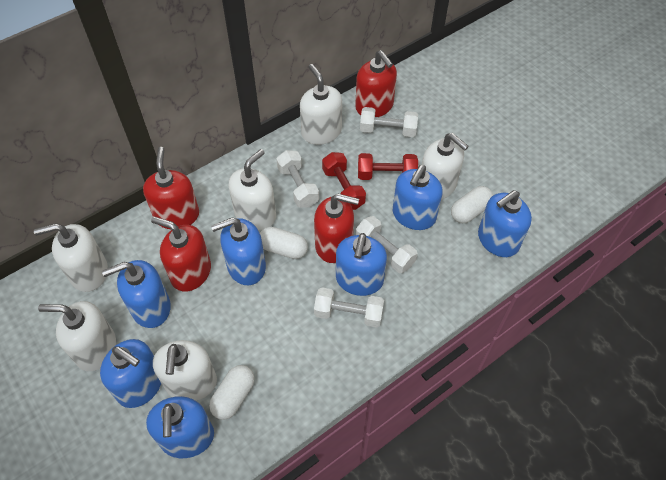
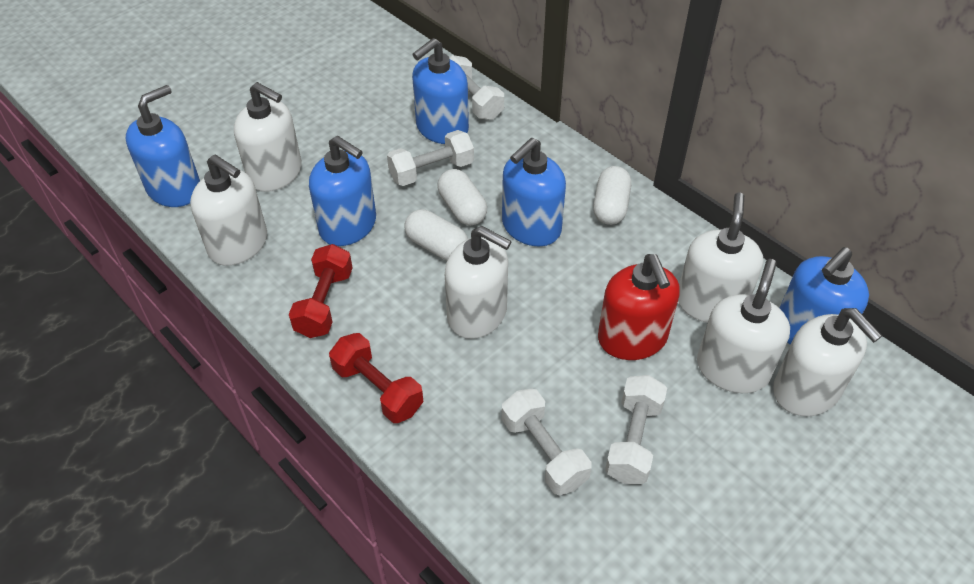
blue soap dispenser: 7 -> 5
red soap dispenser: 4 -> 1

